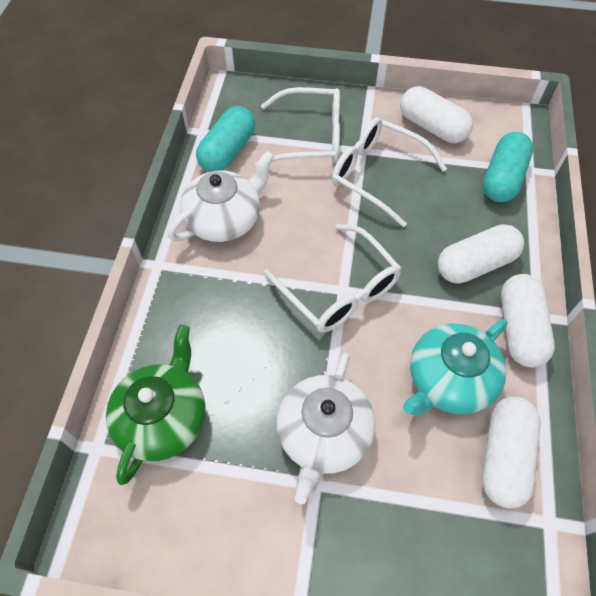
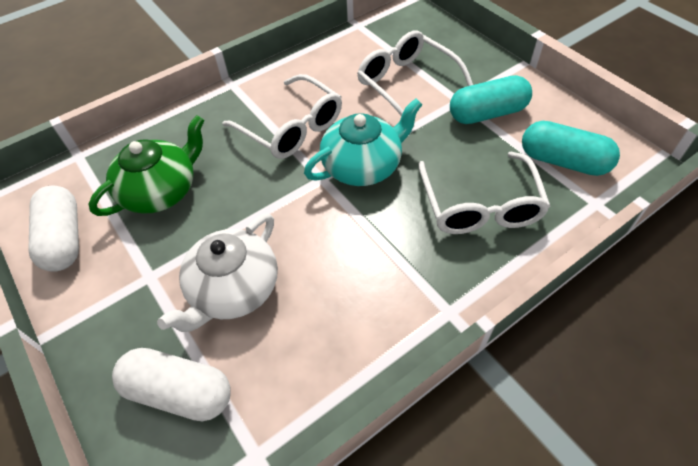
white capsule: 4 -> 2
white teapot: 2 -> 1

